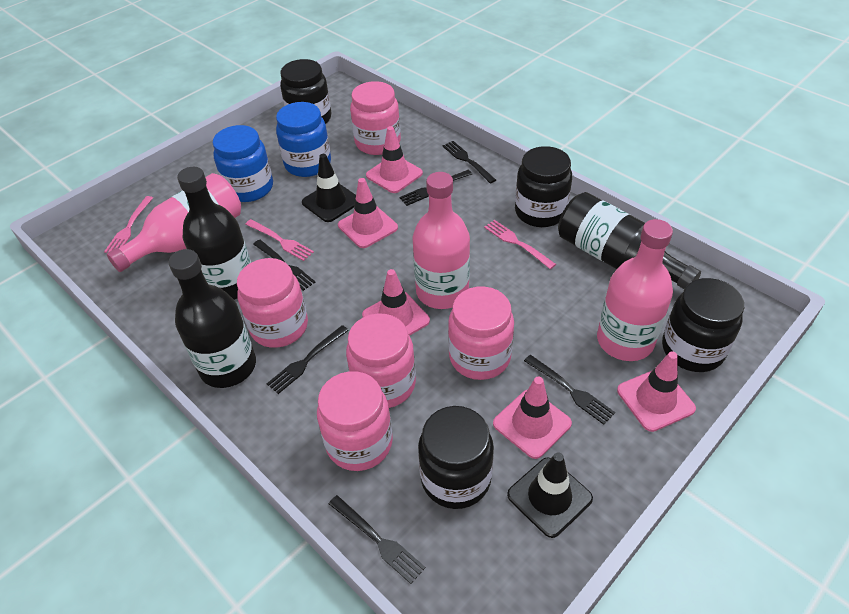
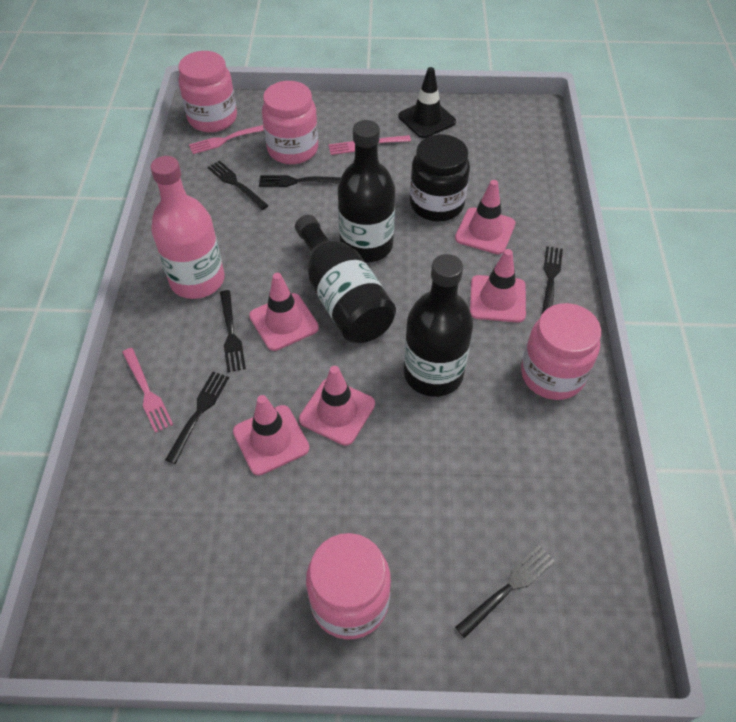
black jar: 4 -> 1
black traffic cone: 2 -> 1
blue jar: 2 -> 0
pink bottle: 3 -> 1
pink jar: 5 -> 4

